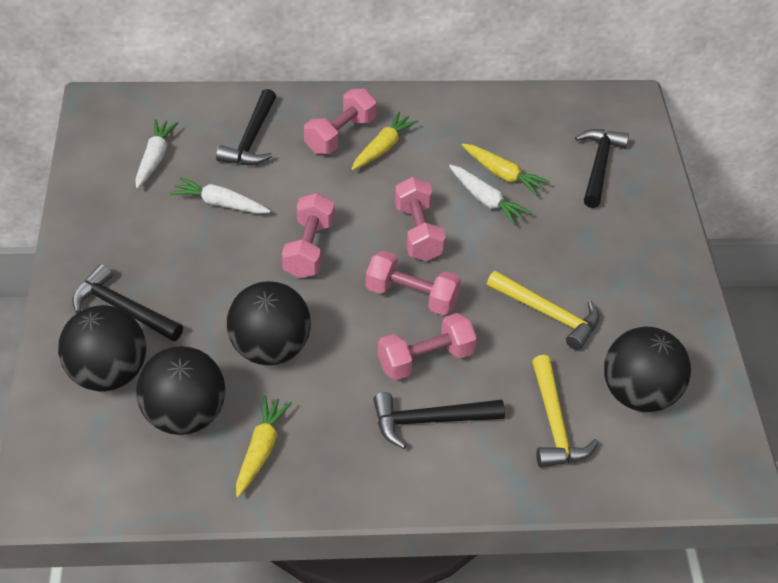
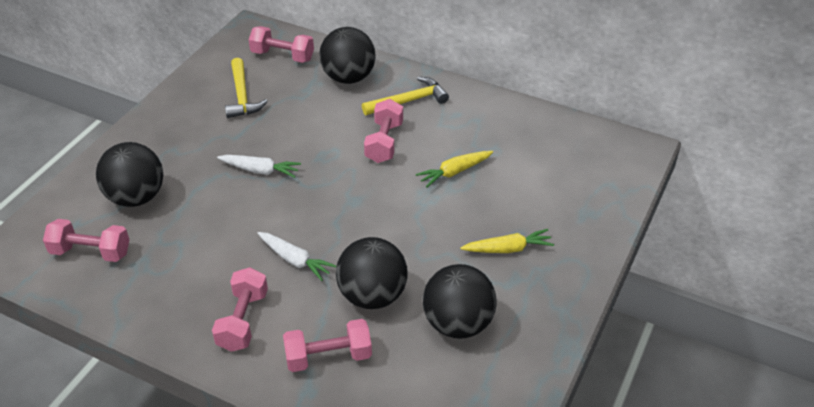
black hammer: 4 -> 0
white carrot: 3 -> 2
yellow carrot: 3 -> 2

